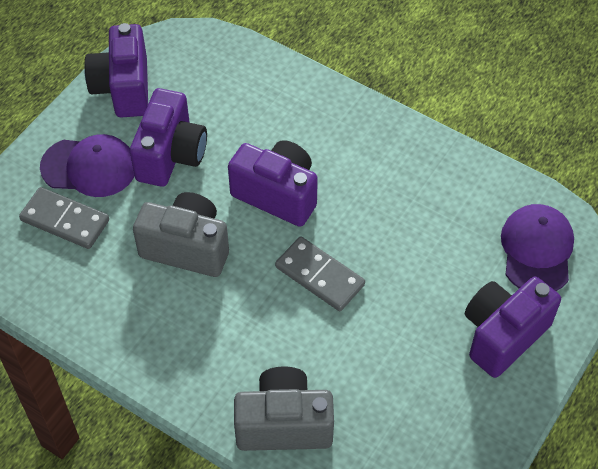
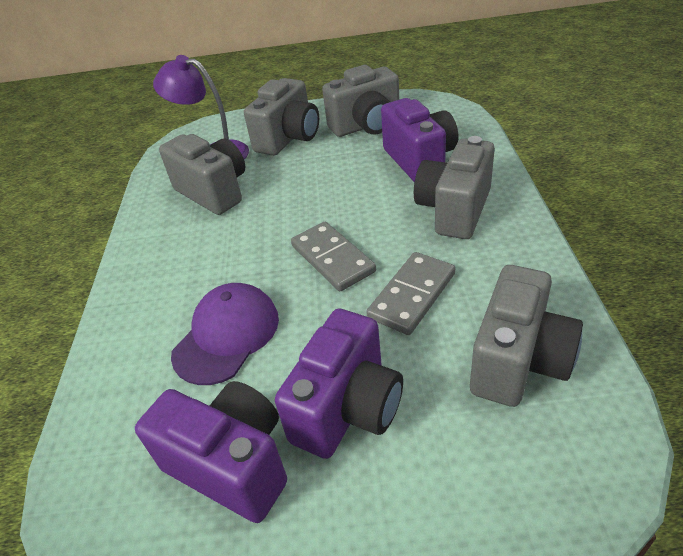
grey camera: 2 -> 5
purple camera: 4 -> 3
purple cap: 2 -> 1
purple lamp: 0 -> 1

